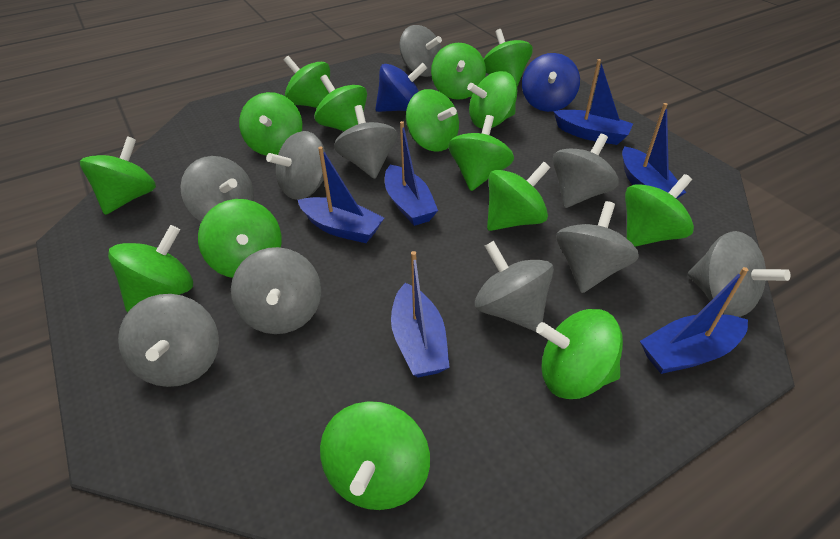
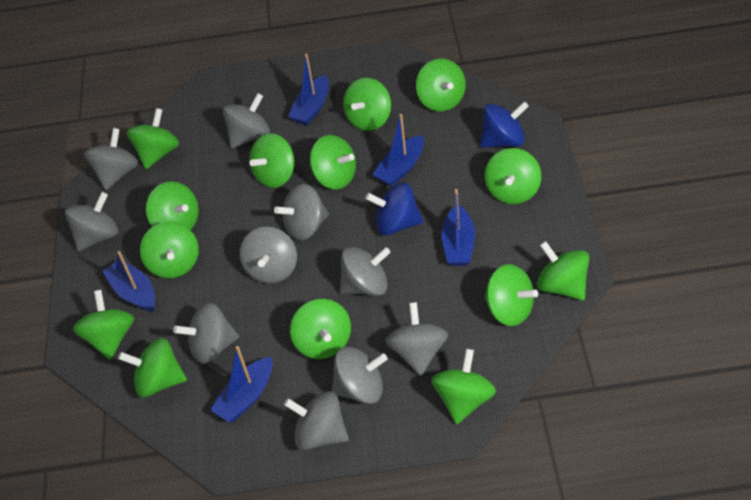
blue boat: 6 -> 5
green spinning top: 15 -> 14

